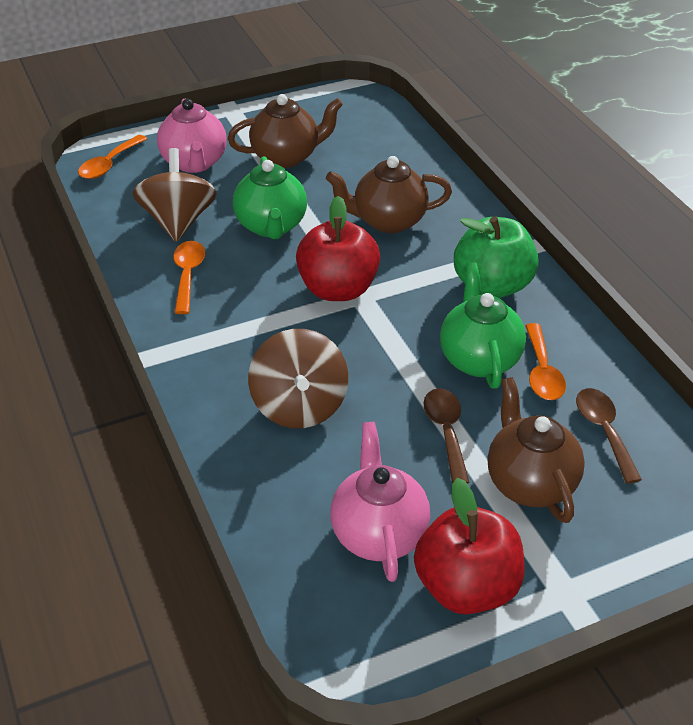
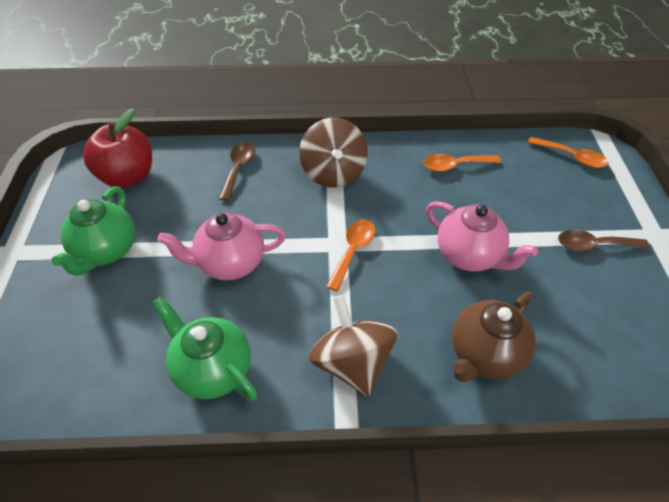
brown teapot: 3 -> 1
green apple: 1 -> 0
red apple: 2 -> 1

